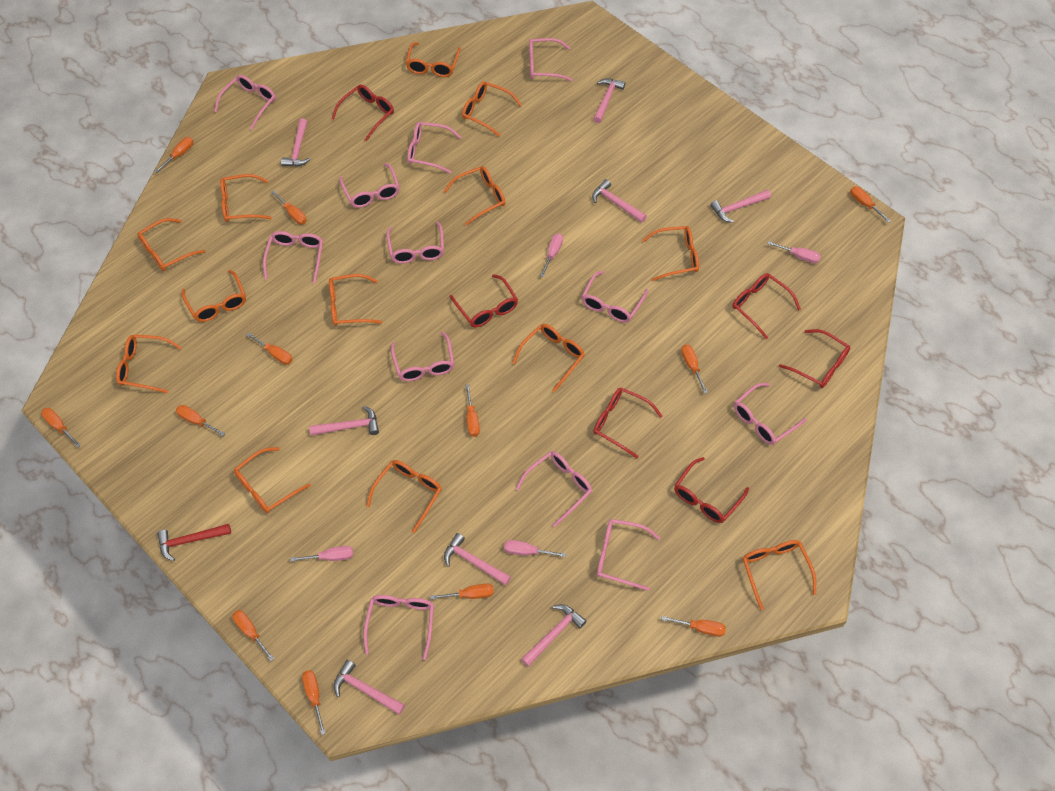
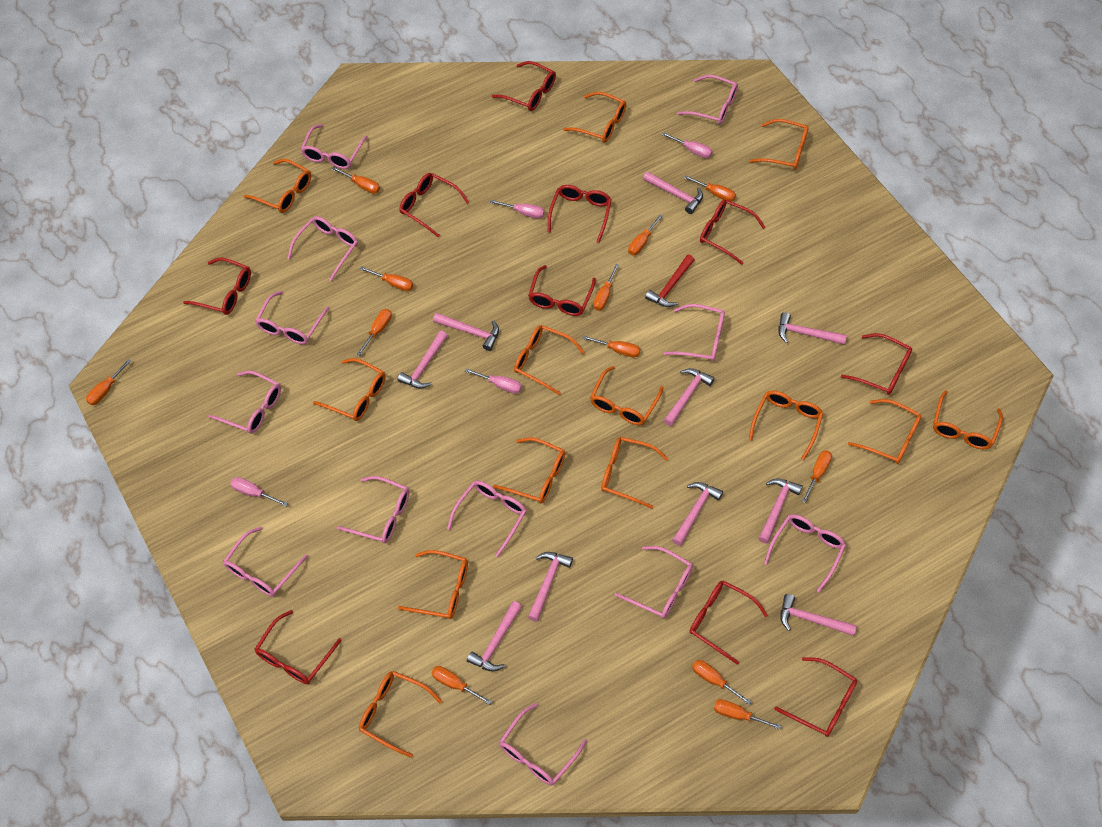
pink hammer: 8 -> 10
red glasses: 6 -> 10

